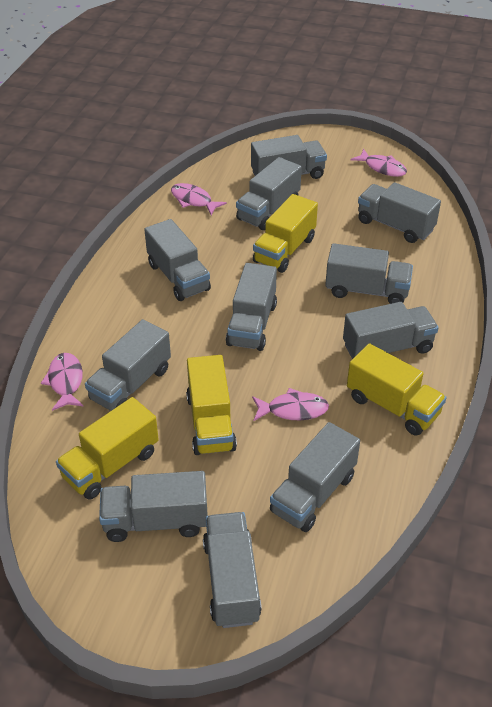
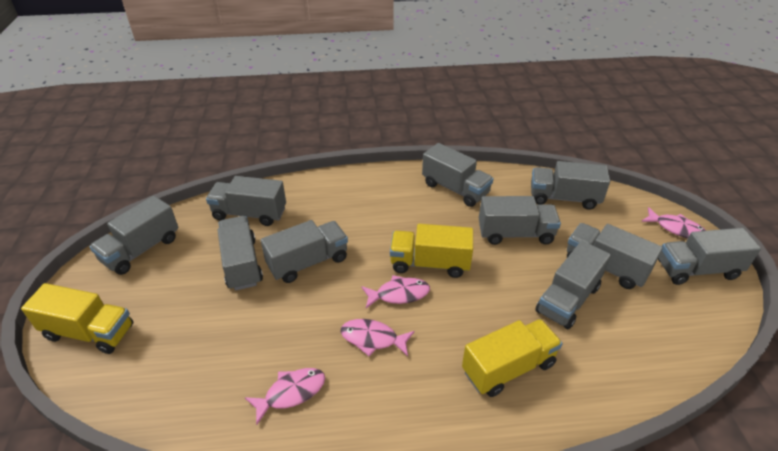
grey truck: 11 -> 10
yellow truck: 4 -> 3

